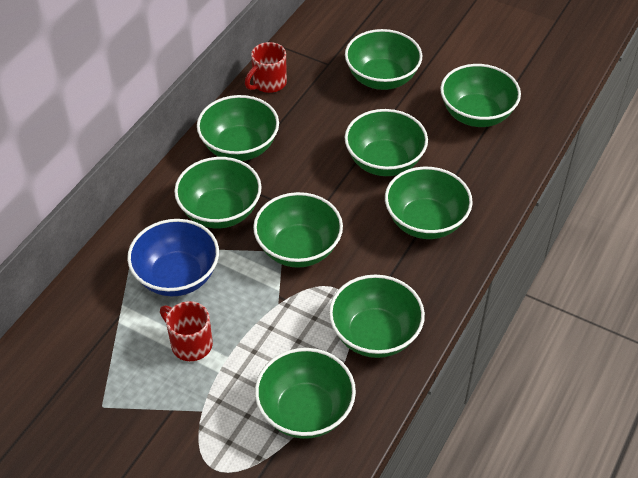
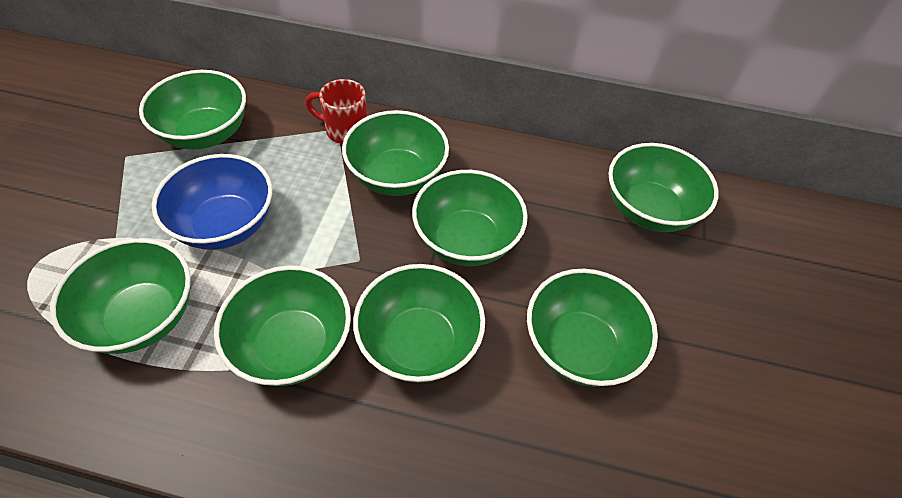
green bowl: 9 -> 8
red mug: 2 -> 1

